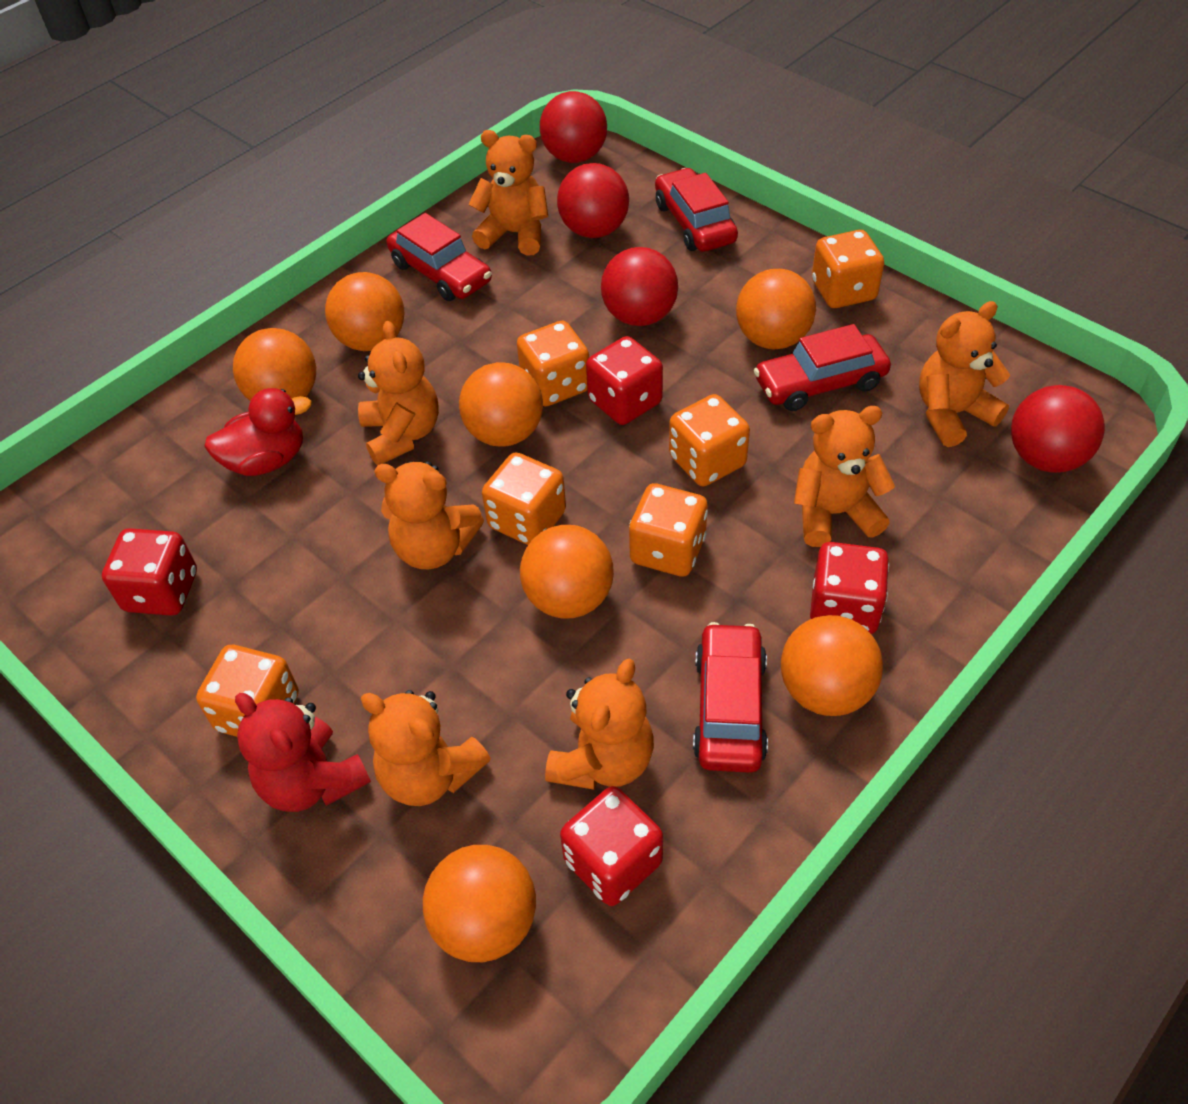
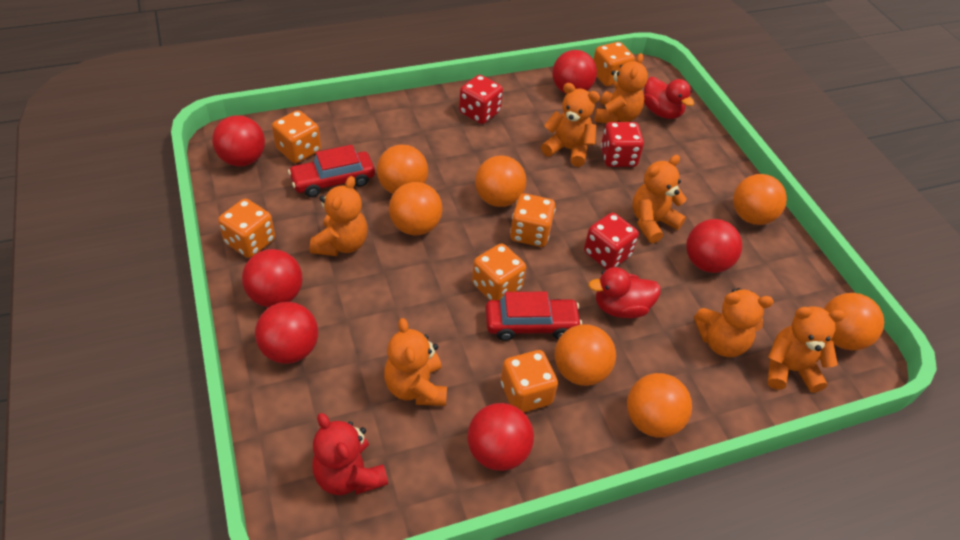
red ball: 4 -> 6
red car: 4 -> 2
red dice: 4 -> 3
red duck: 1 -> 2

